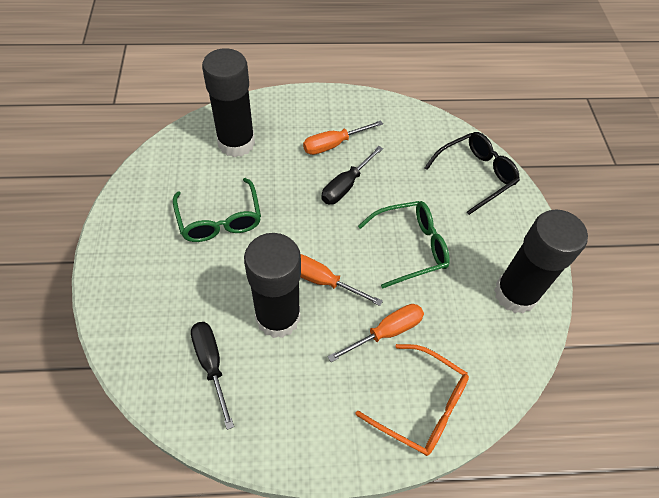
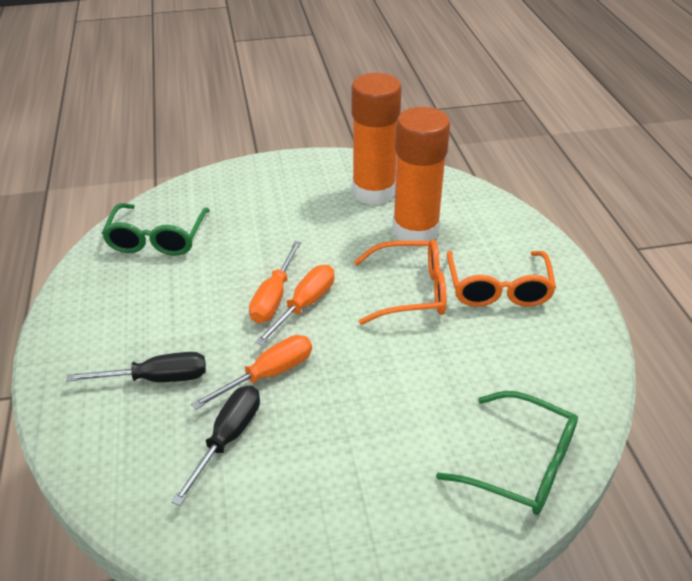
black glasses: 1 -> 0
black glue stick: 3 -> 0
orange glasses: 1 -> 2
orange glue stick: 0 -> 2

